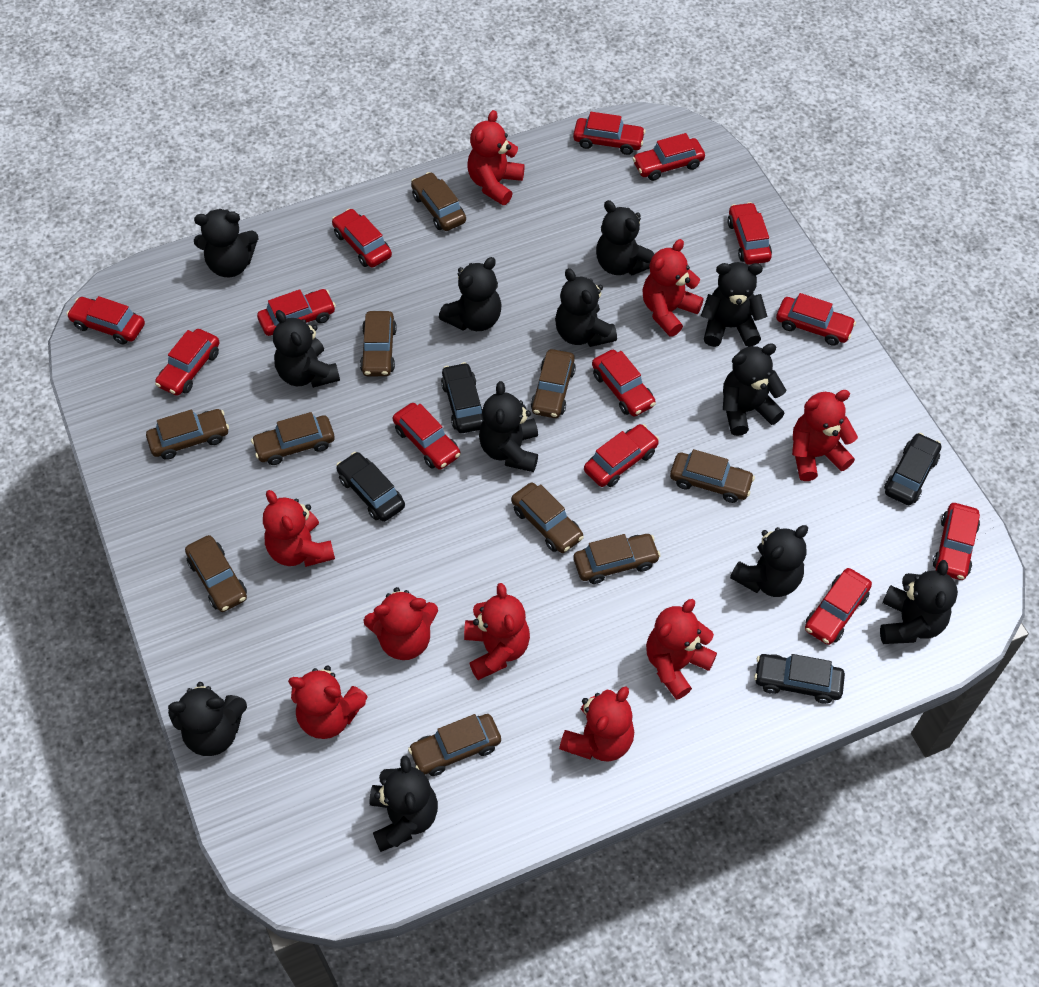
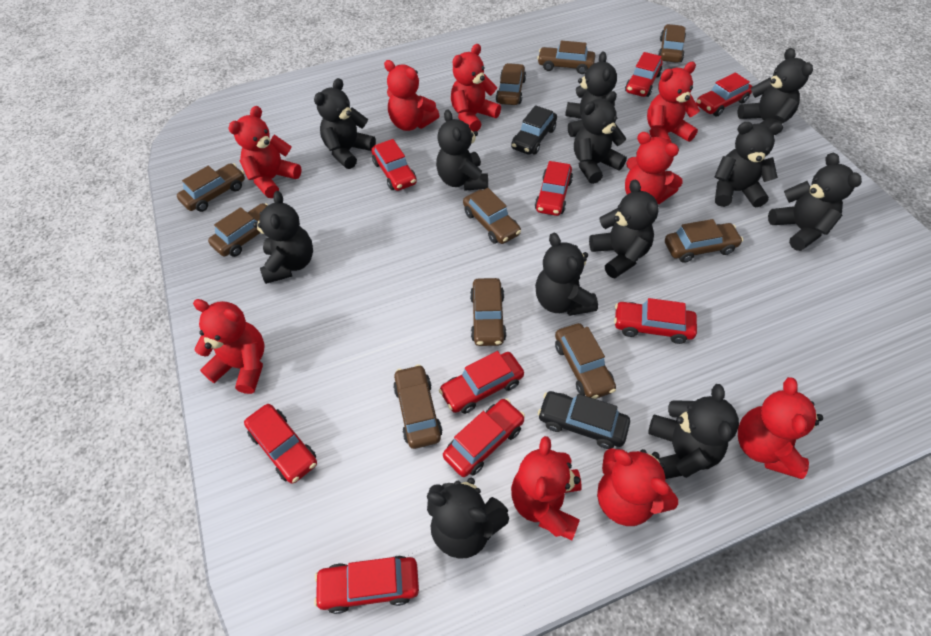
black car: 4 -> 2
red car: 13 -> 9

